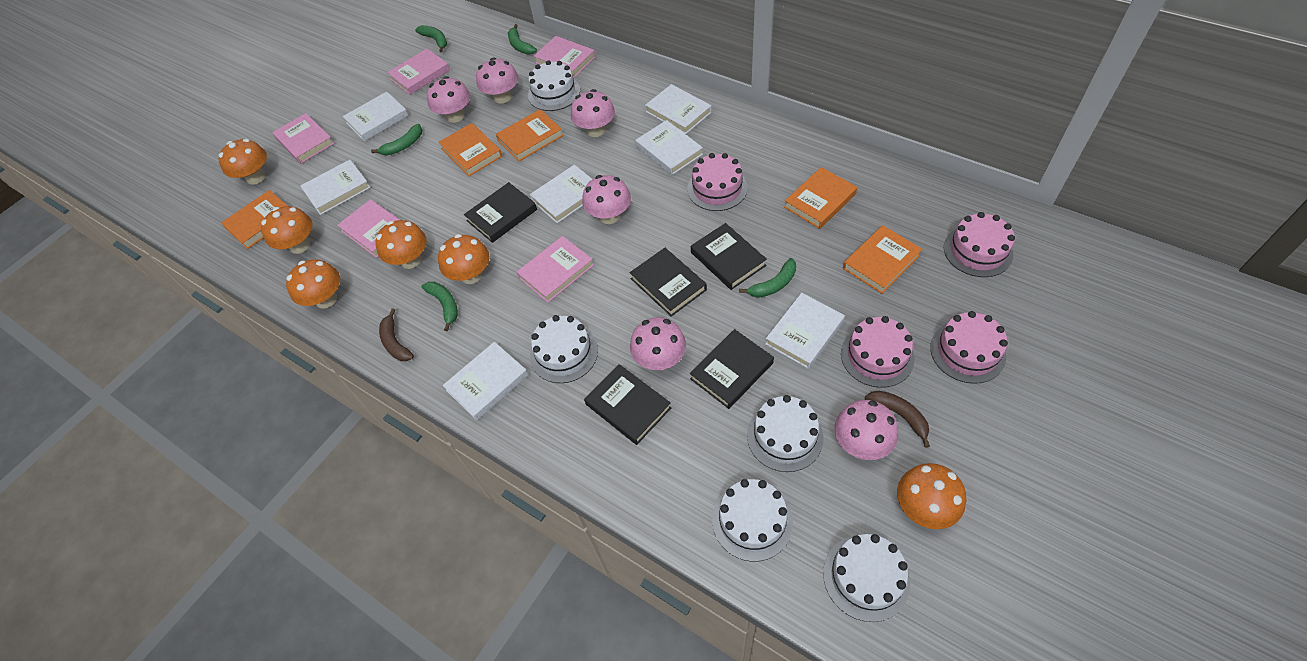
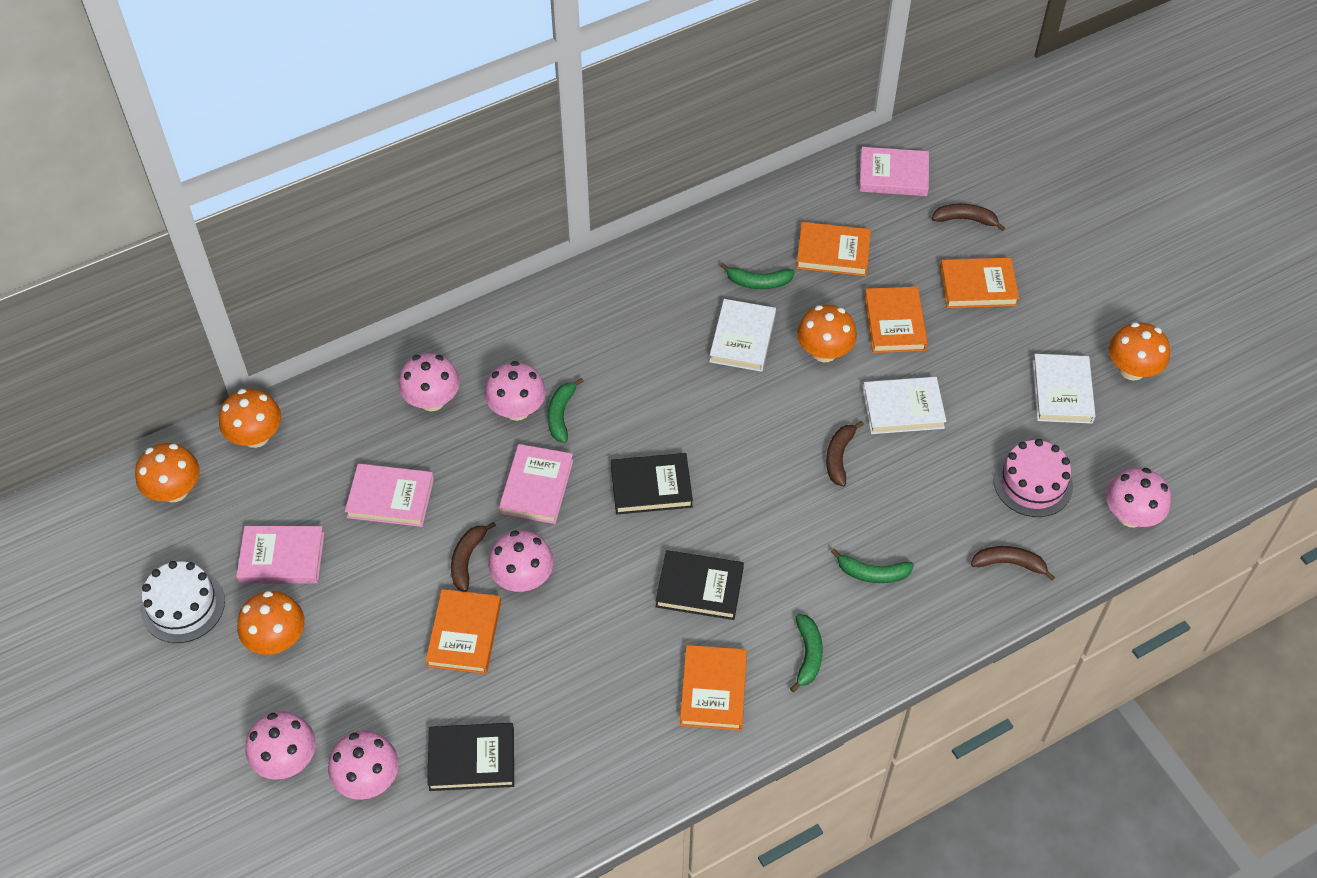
black book: 5 -> 3
brown banana: 2 -> 4
green banana: 5 -> 4
orange mushroom: 6 -> 5
pink book: 5 -> 4
pink cake: 4 -> 1
white book: 7 -> 3
white cake: 5 -> 1

